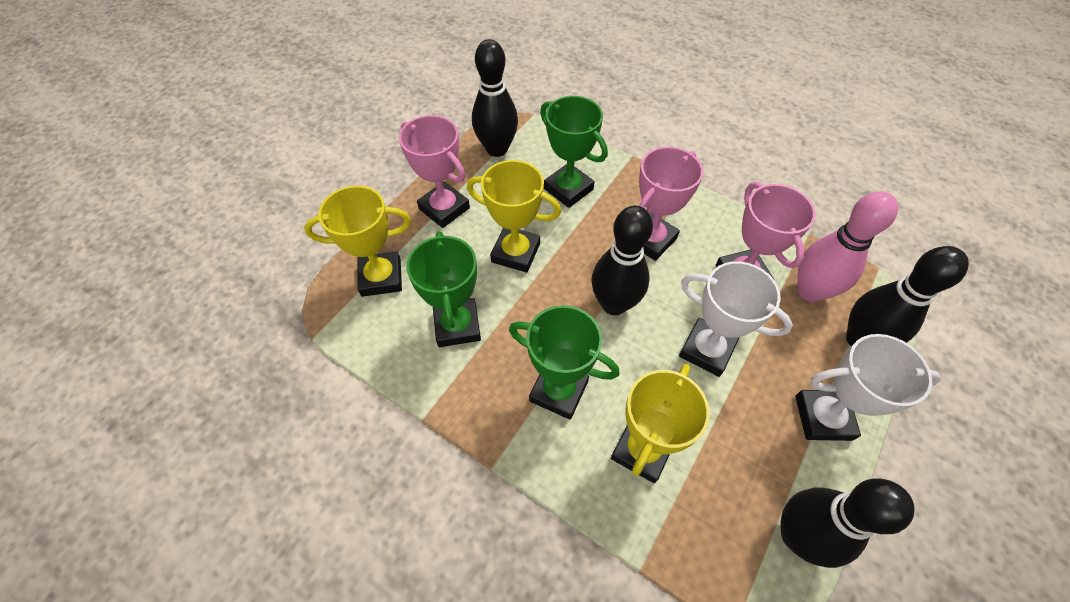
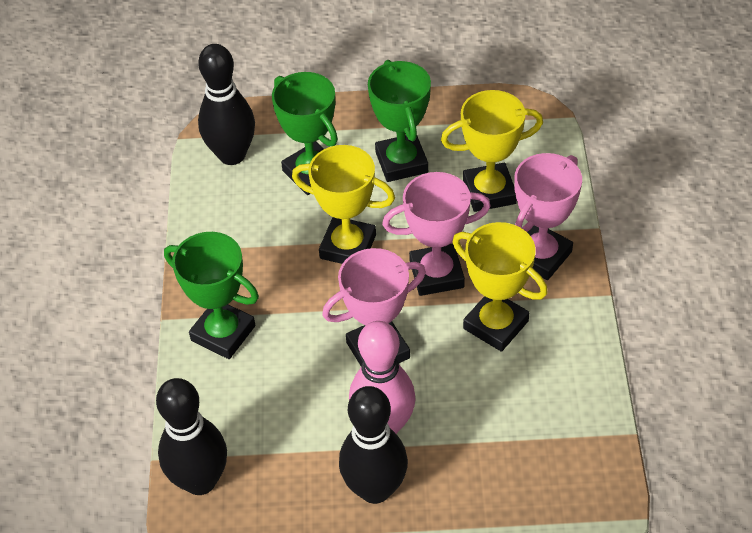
black bowling pin: 4 -> 3
white trophy: 2 -> 0

